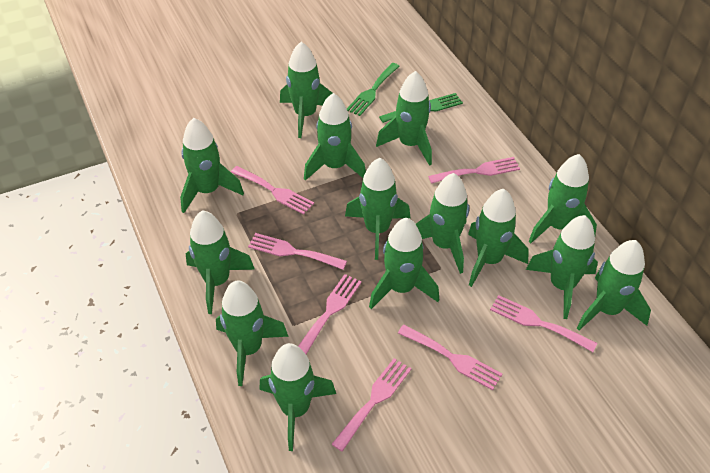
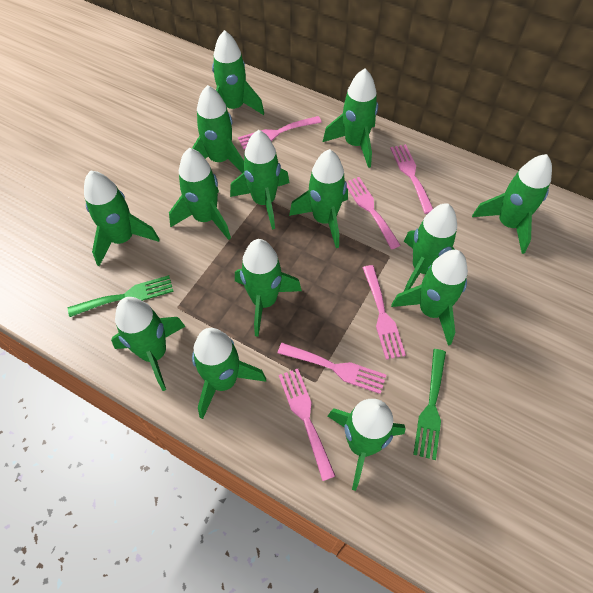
pink fork: 7 -> 6

